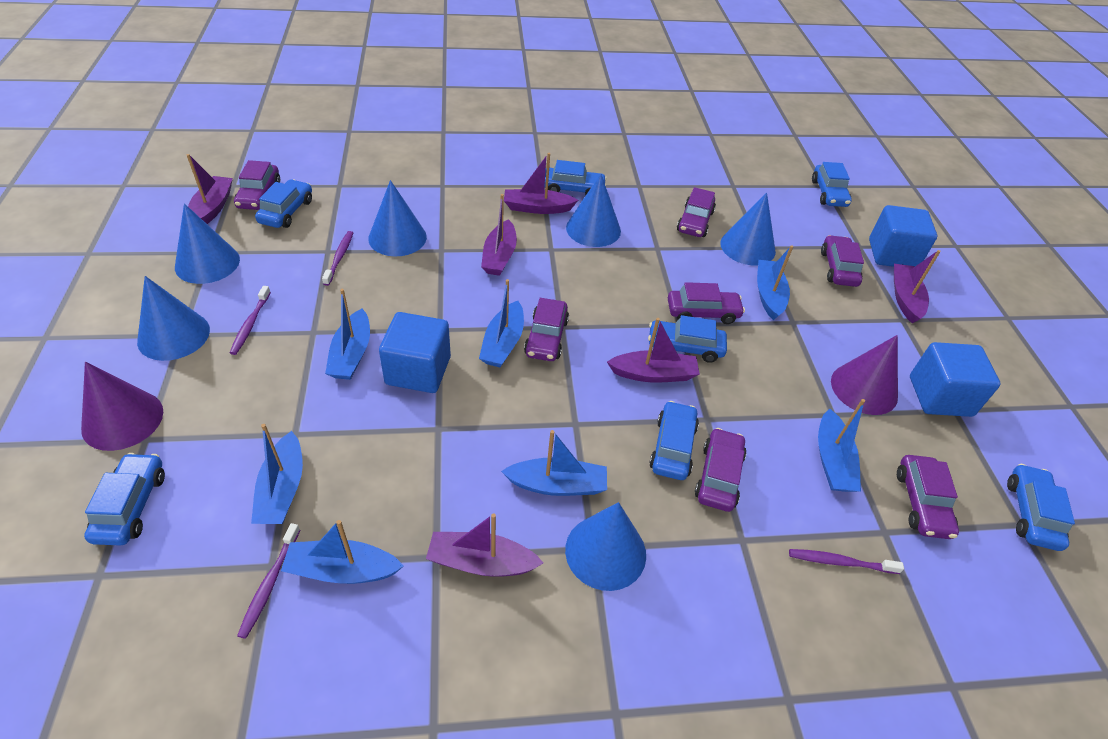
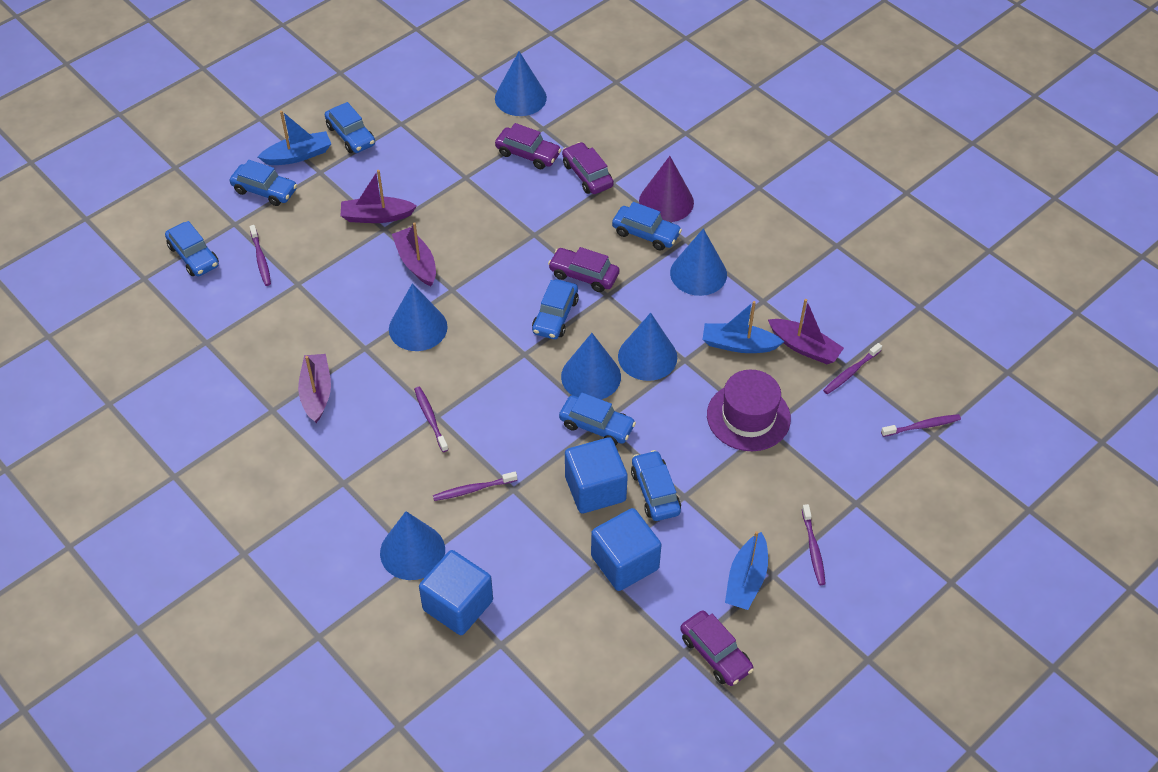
blue boat: 7 -> 3
purple boat: 6 -> 4
purple car: 7 -> 4
purple cone: 2 -> 1
purple hat: 0 -> 1
purple toothbrush: 4 -> 6

